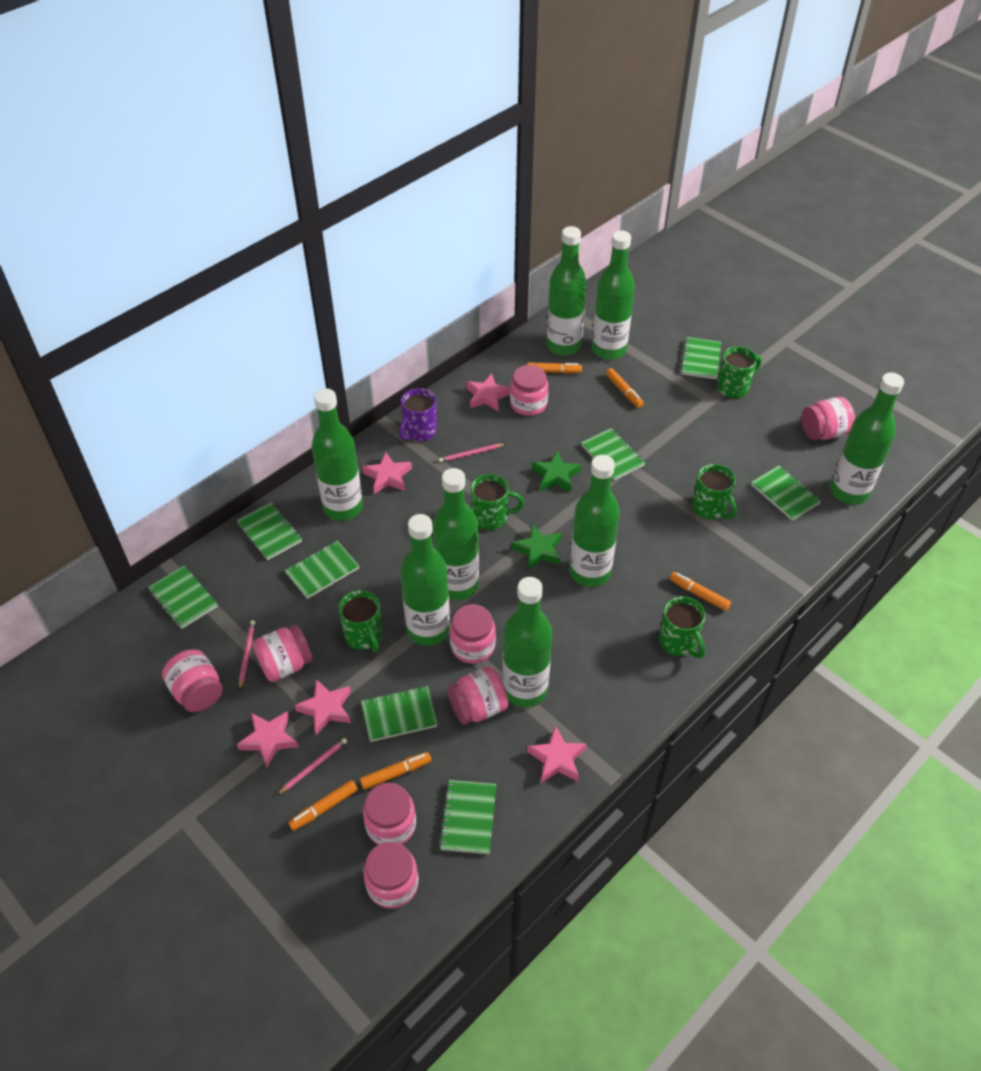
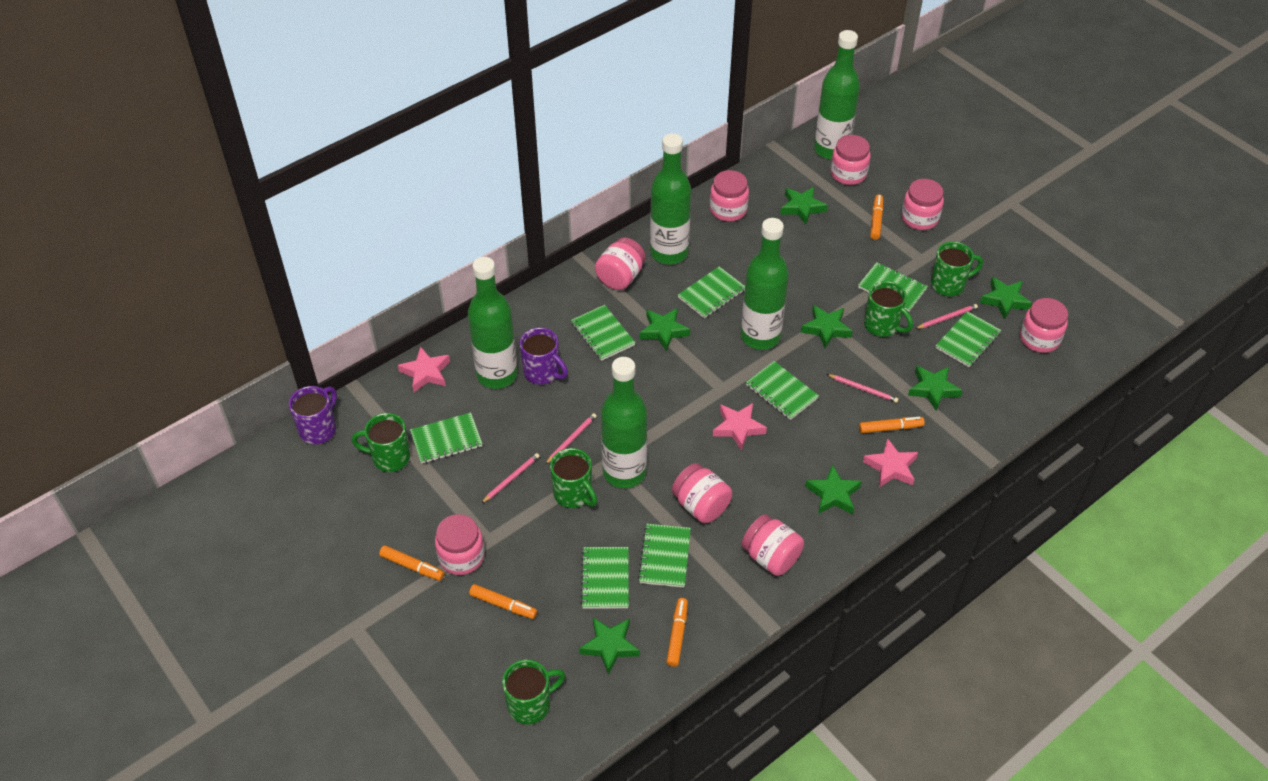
green bottle: 8 -> 5
green star: 2 -> 7
pink pencil: 3 -> 4
pink star: 5 -> 3
purple mug: 1 -> 2

